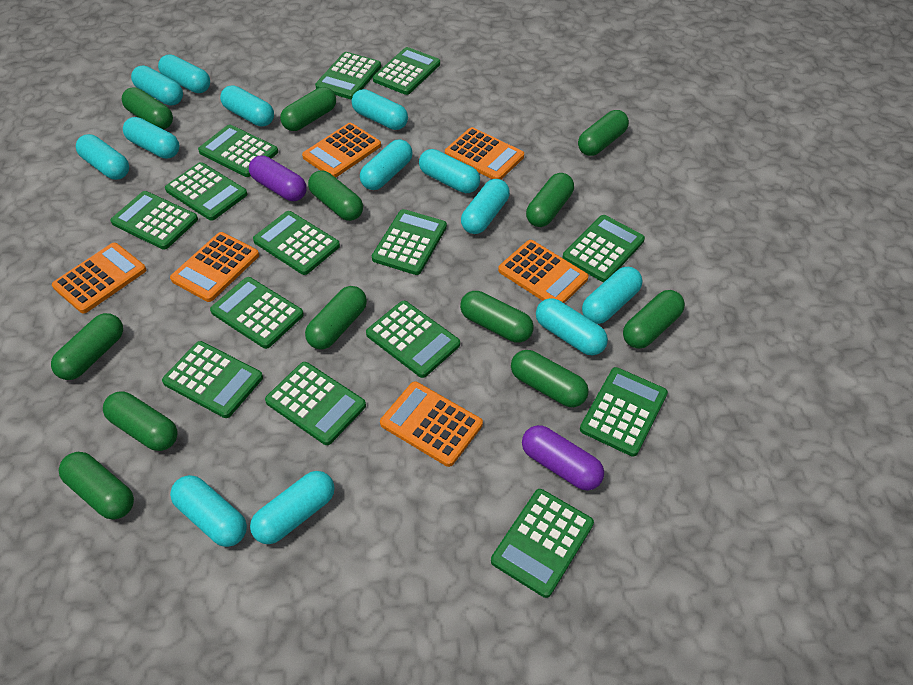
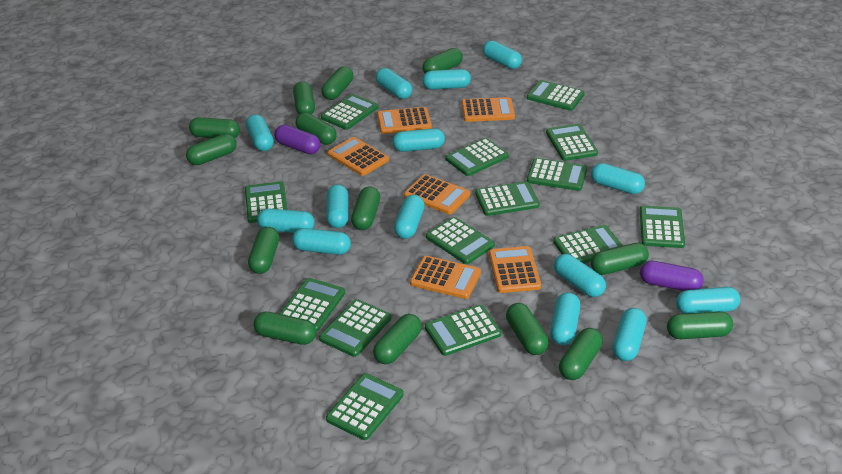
green capsule: 12 -> 14
turquoise capsule: 13 -> 14

